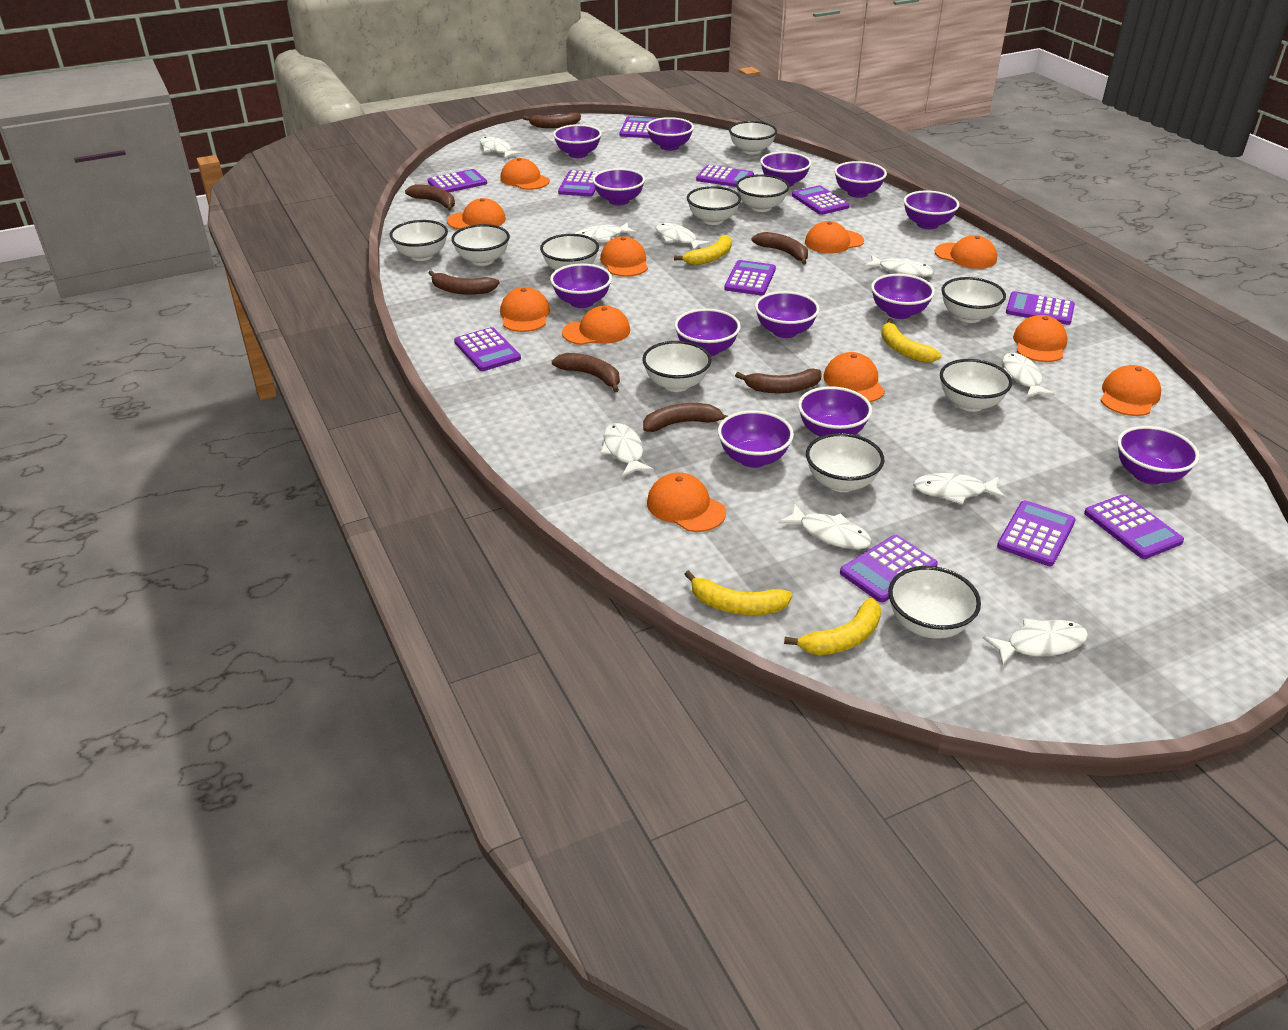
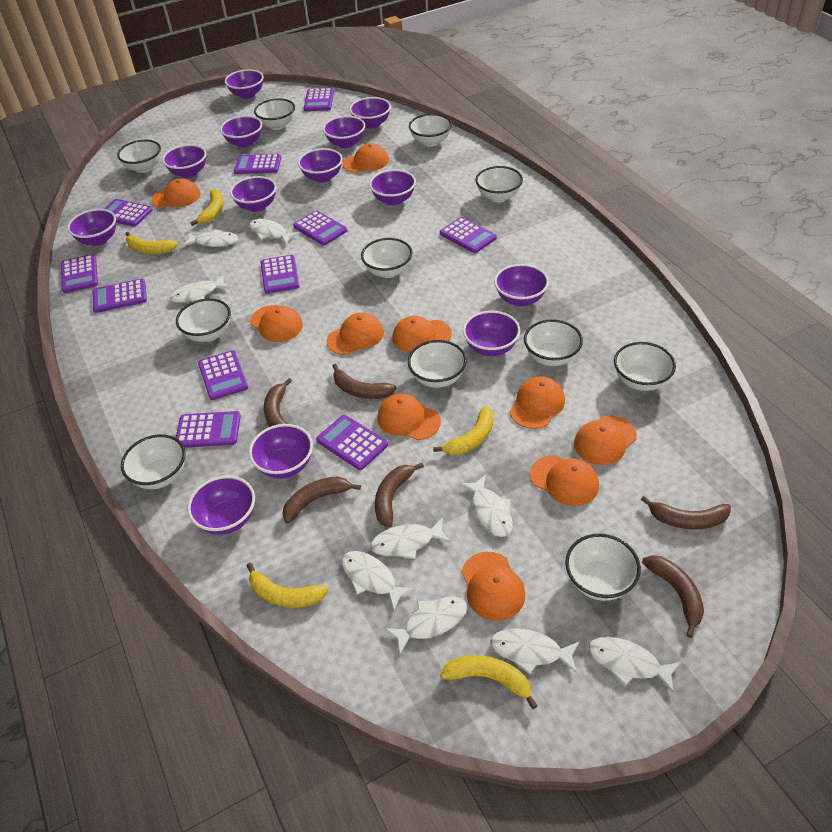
brown banana: 7 -> 6
orange cap: 11 -> 10
yellow banana: 4 -> 5

